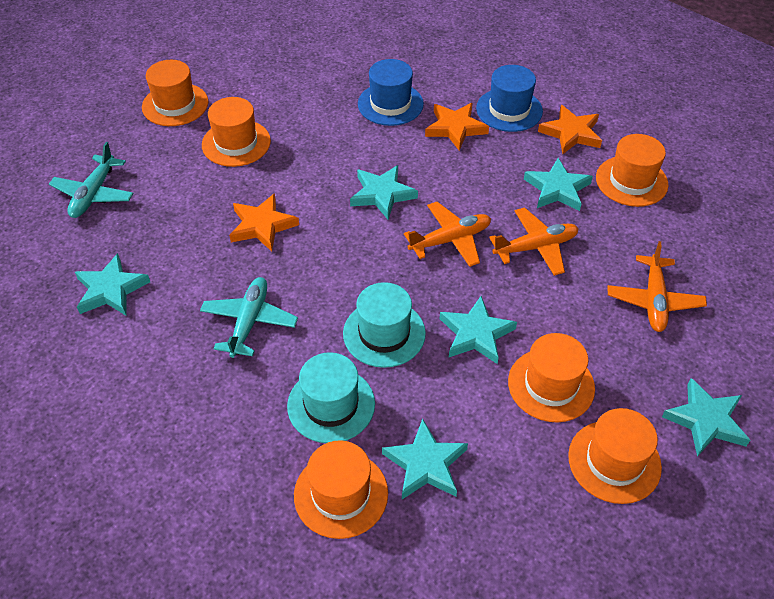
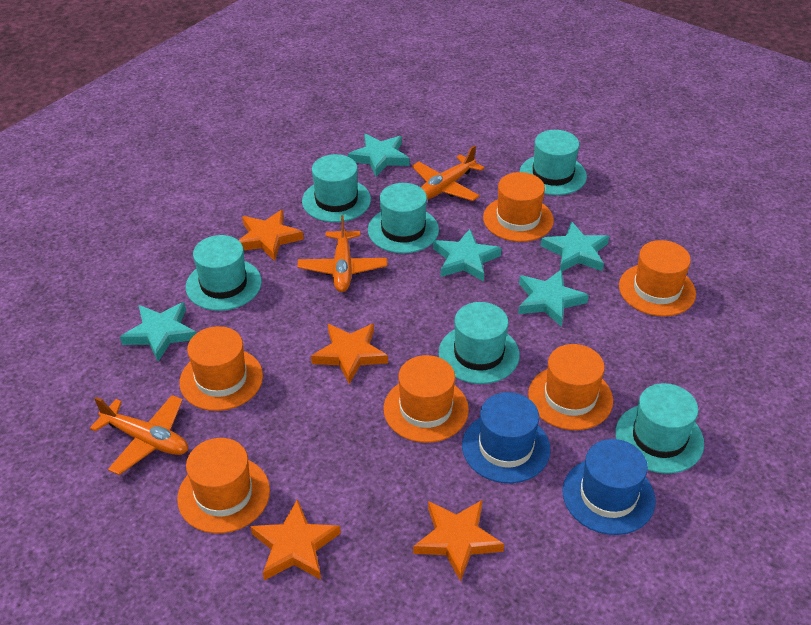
orange star: 3 -> 4
turquoise hat: 2 -> 6
turquoise plane: 2 -> 0
turquoise star: 6 -> 5

